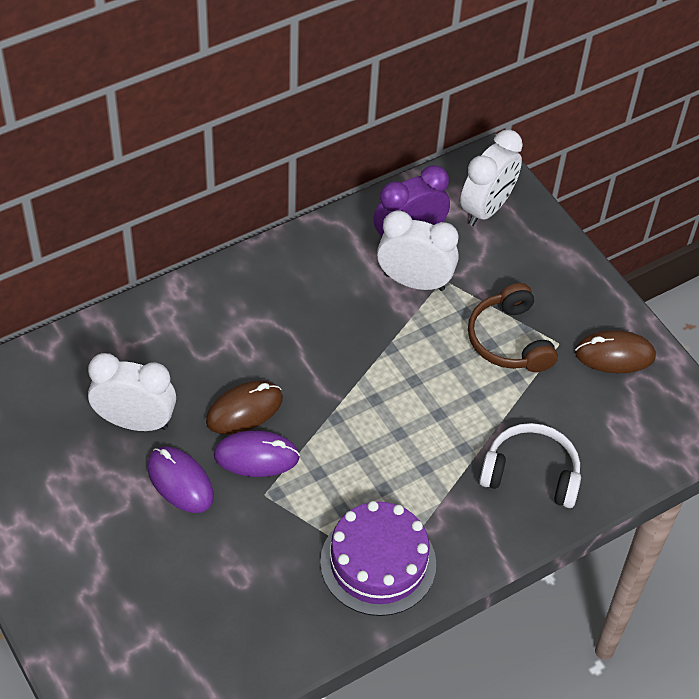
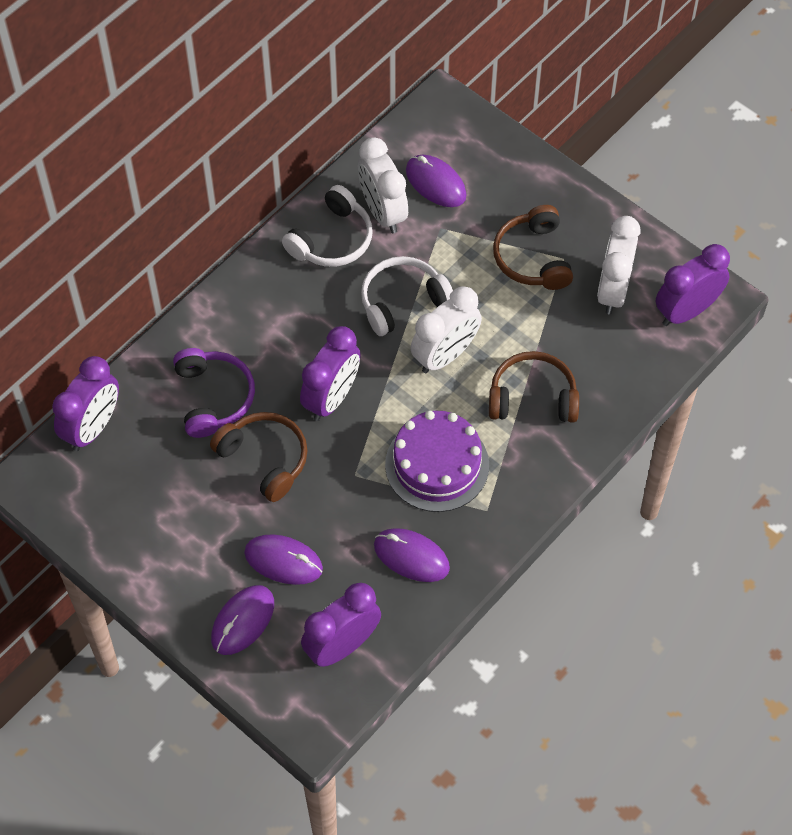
brown headphones: 1 -> 3
brown mouse: 2 -> 0
purple clock: 1 -> 4
purple headphones: 0 -> 1
purple mouse: 2 -> 4
white headphones: 1 -> 2

